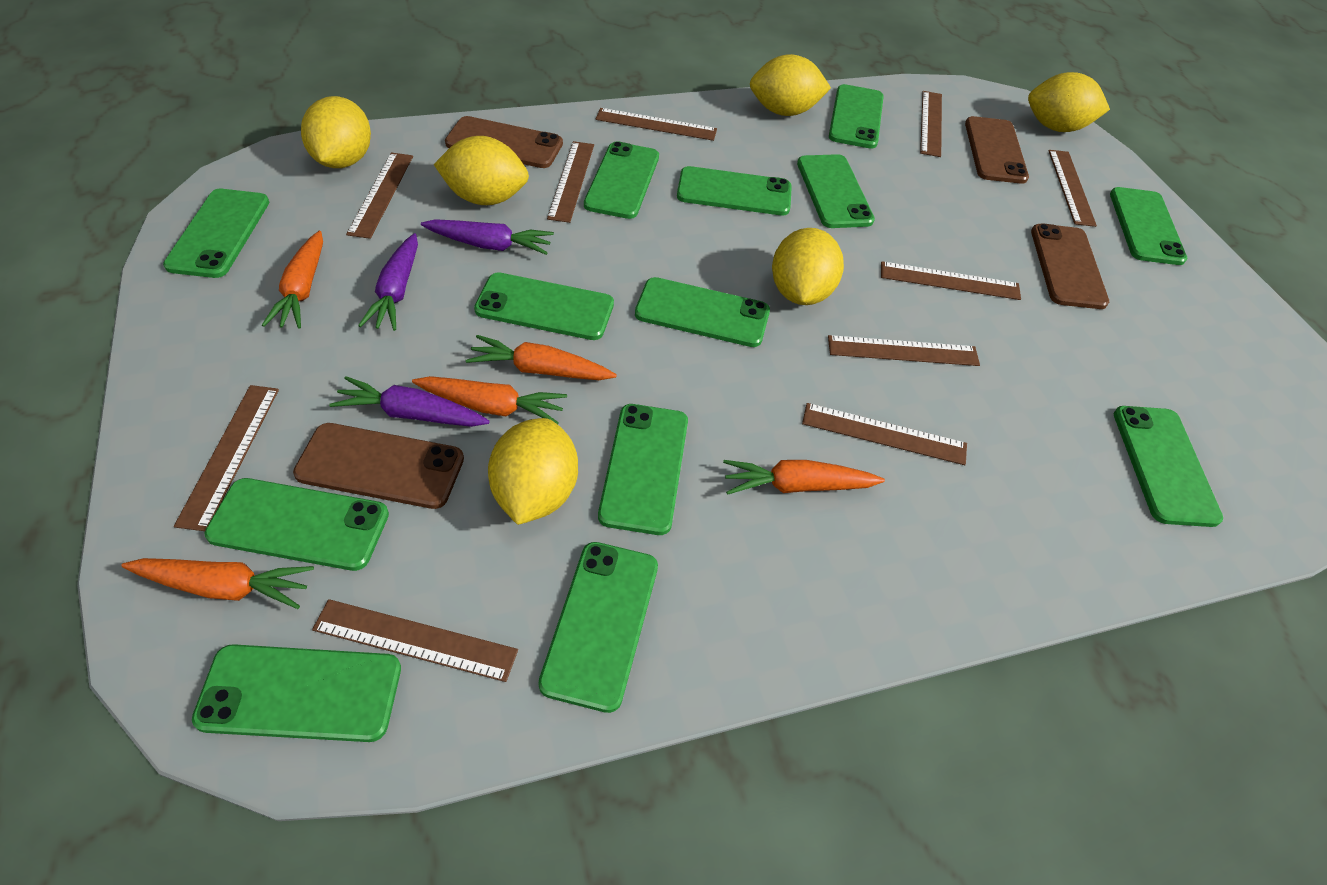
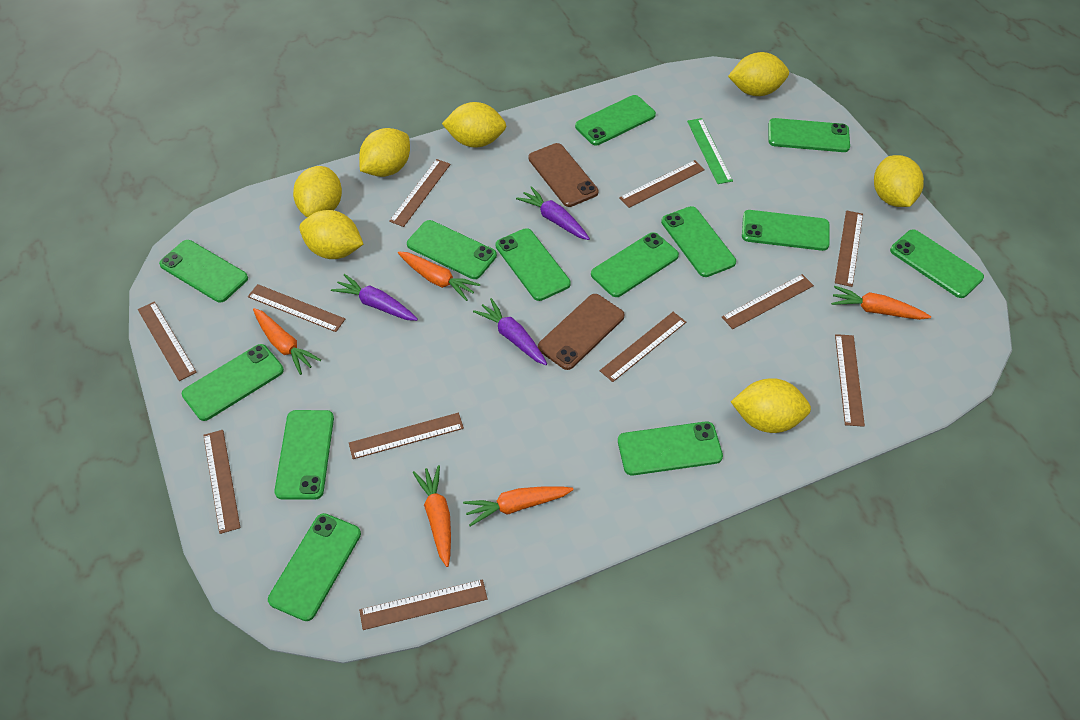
brown phone: 4 -> 2
brown ruler: 10 -> 11
green ruler: 0 -> 1
yellow lemon: 6 -> 7

